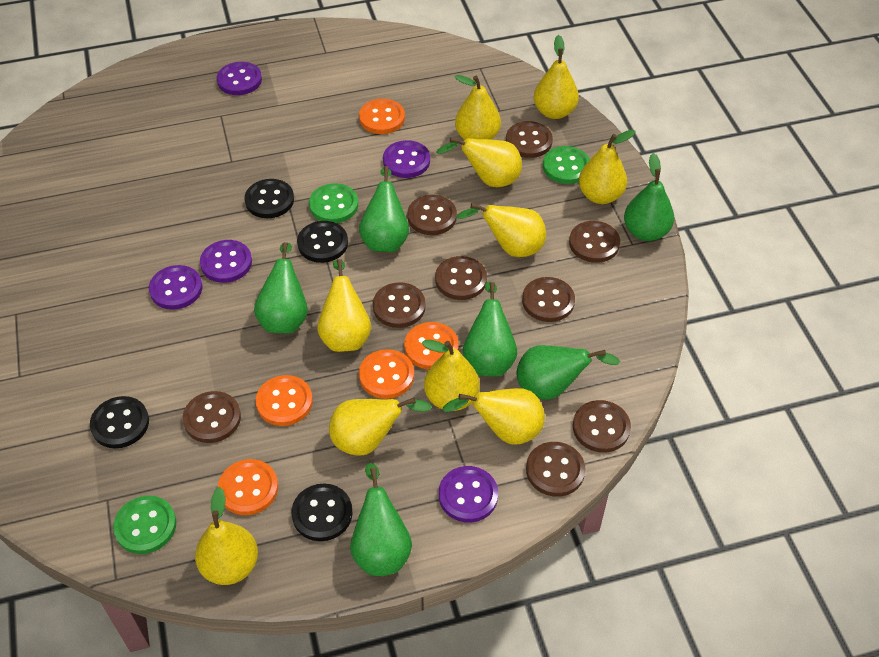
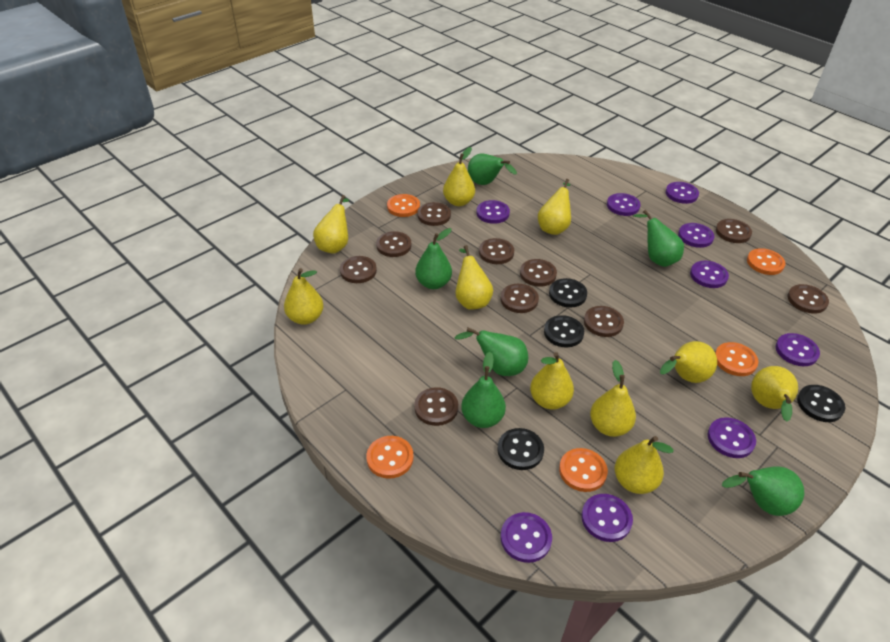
brown button: 9 -> 10
green button: 3 -> 0
purple button: 5 -> 9

